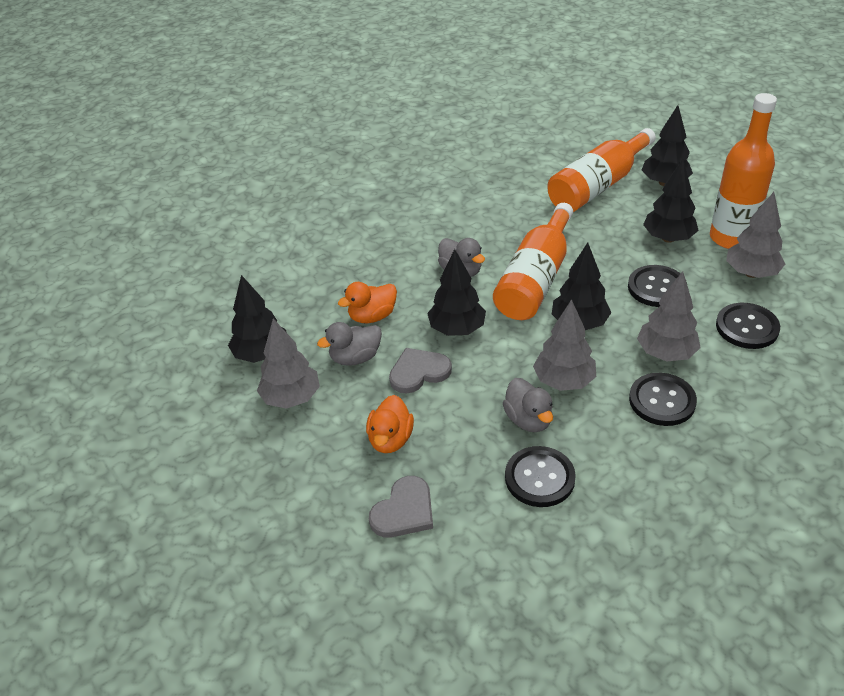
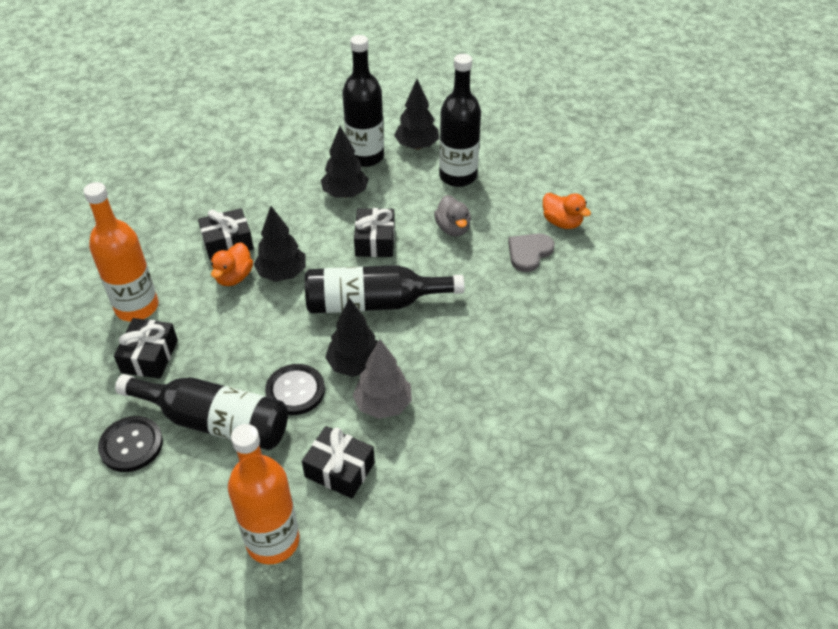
black bottle: 0 -> 4
black button: 4 -> 2
black gift: 0 -> 4
black tree: 5 -> 4
grey duck: 3 -> 1
grey heart: 2 -> 1
grey tree: 4 -> 1
orange bottle: 3 -> 2

